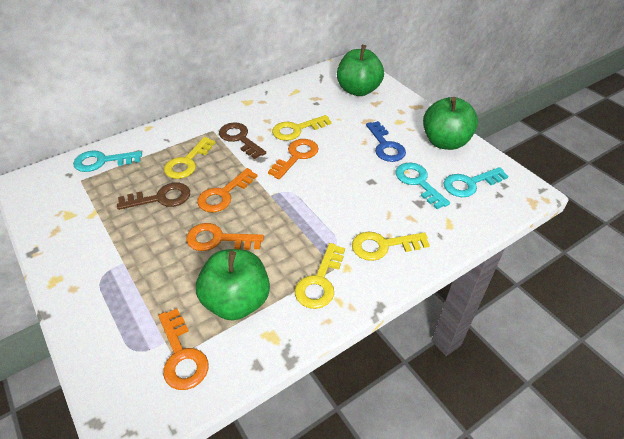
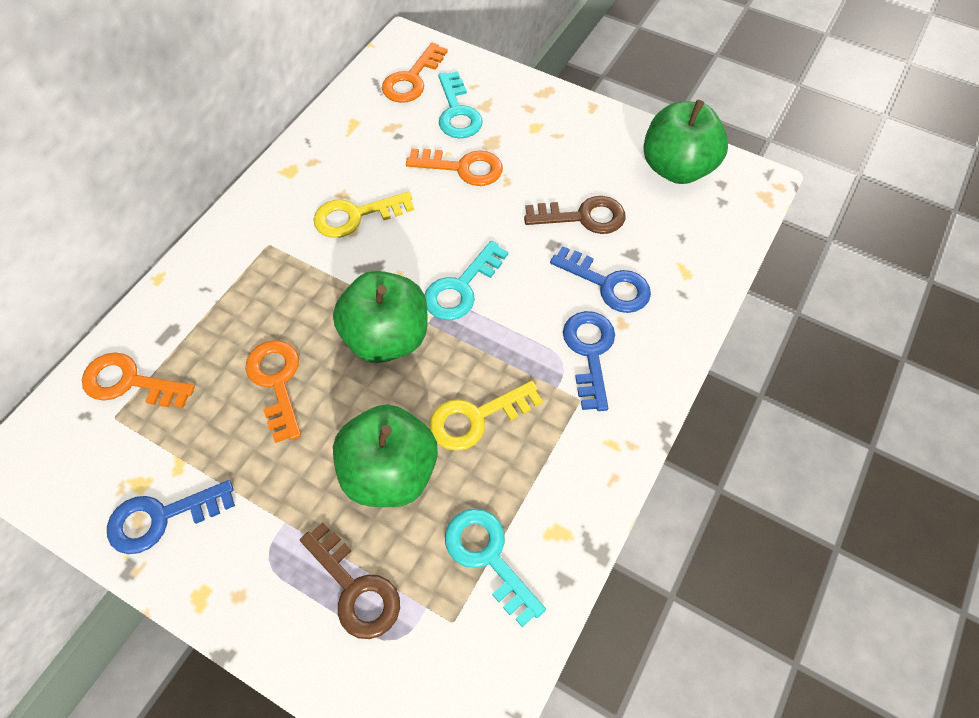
blue key: 1 -> 3
yellow key: 4 -> 2

